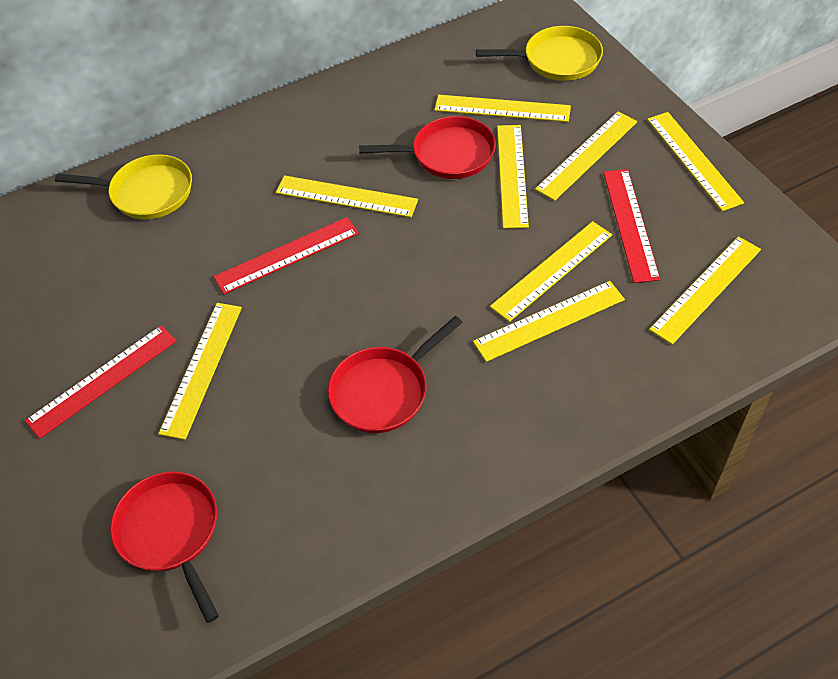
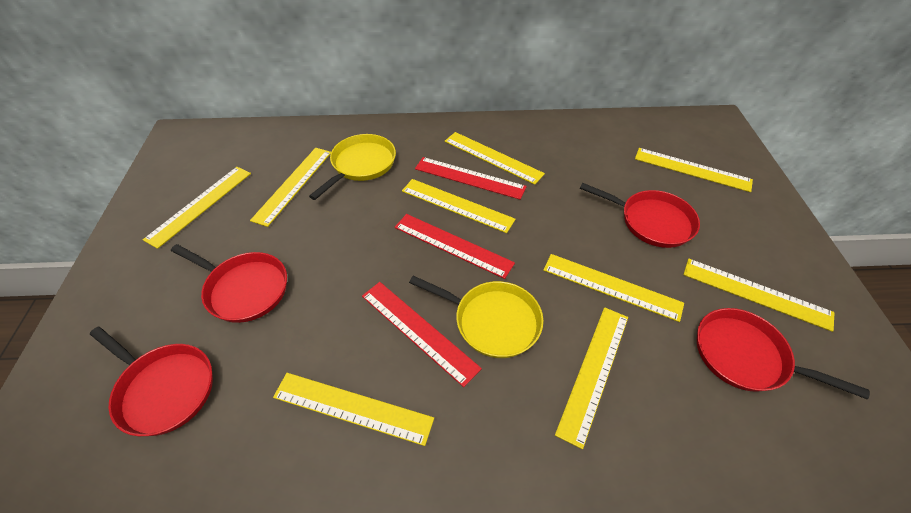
red pan: 3 -> 4

